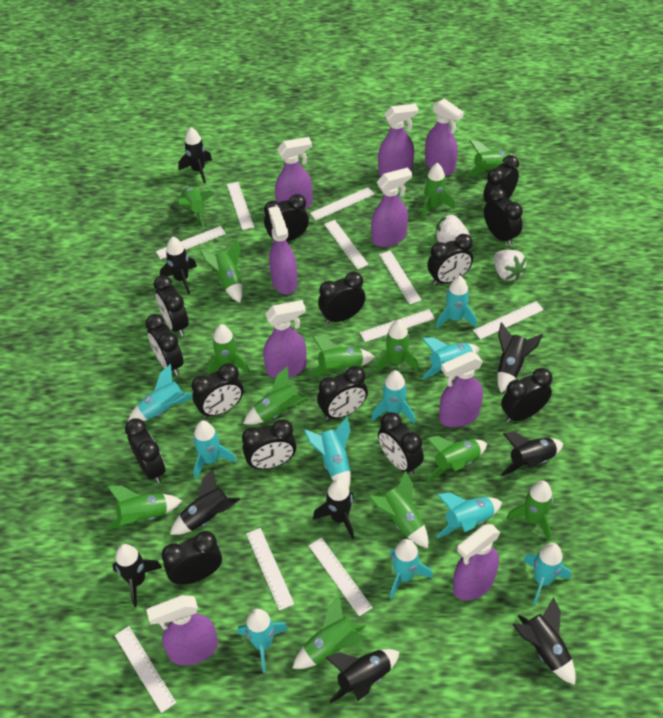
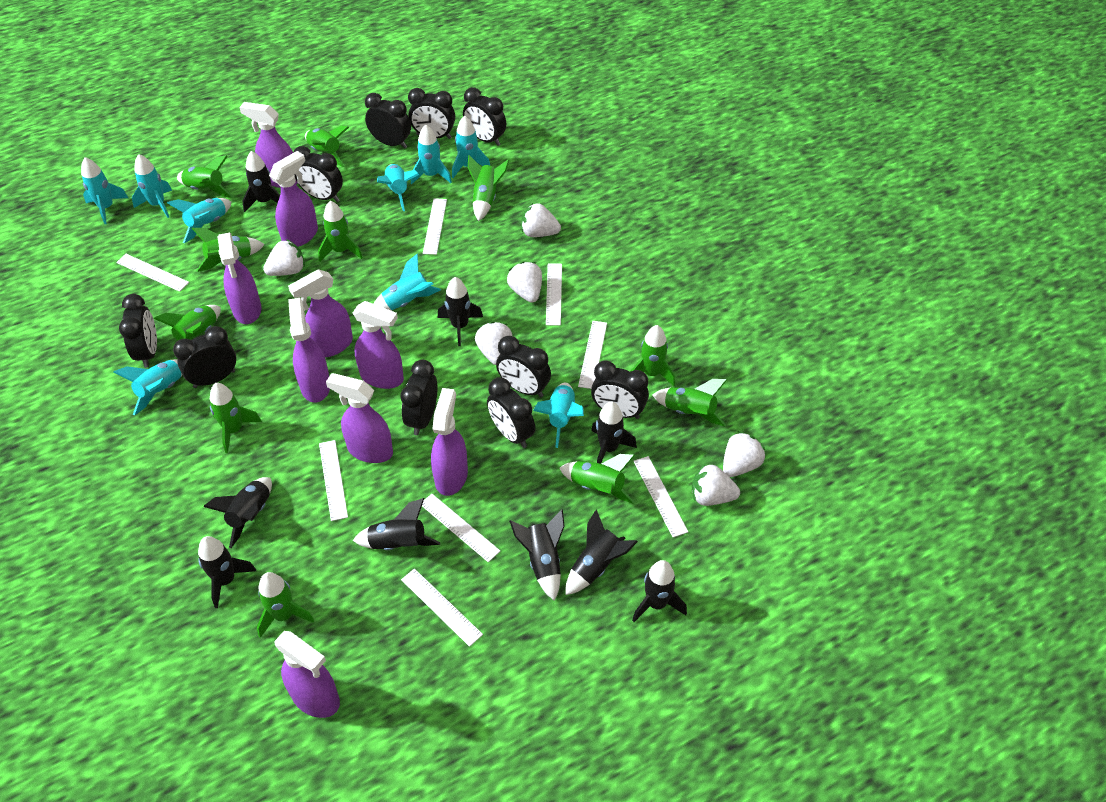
black clock: 14 -> 10
green rocket: 13 -> 11
turquoise rocket: 10 -> 9
white ruler: 10 -> 8
white strawberry: 2 -> 6

